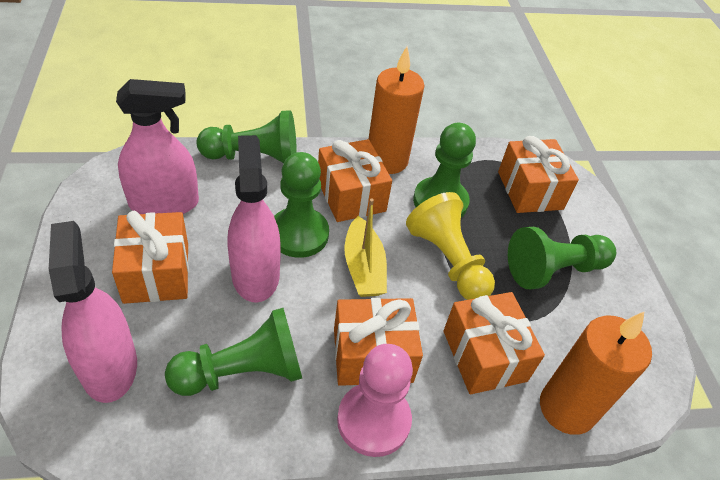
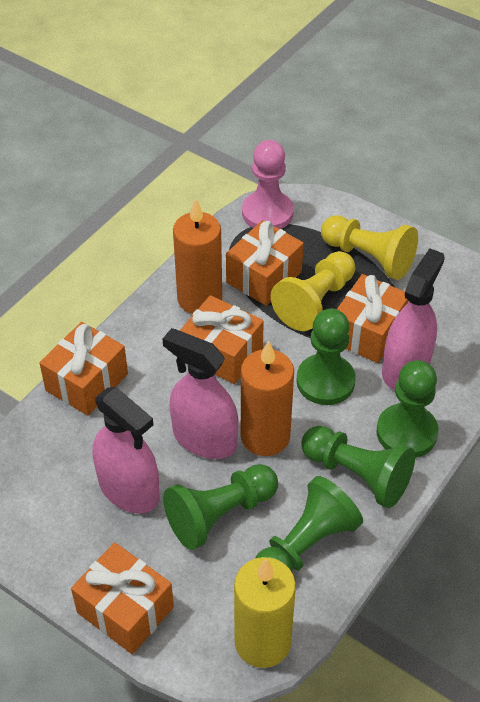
yellow boat: 1 -> 0
yellow candle: 0 -> 1
yellow pawn: 1 -> 2

